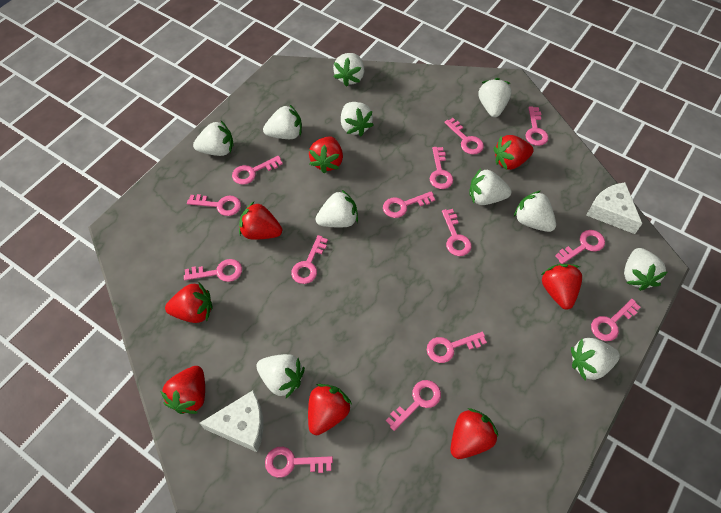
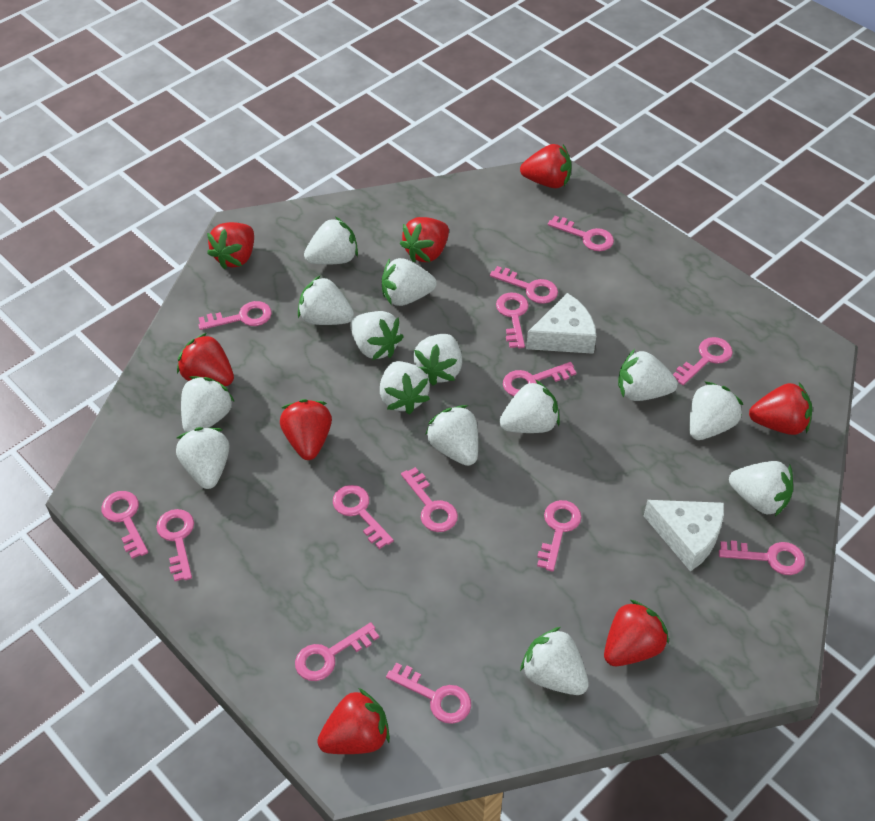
white strawberry: 11 -> 14

